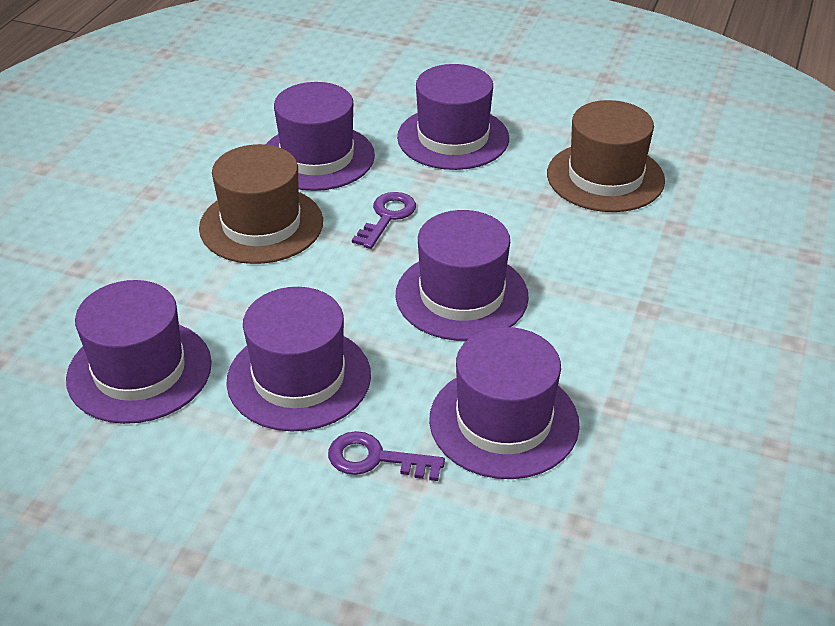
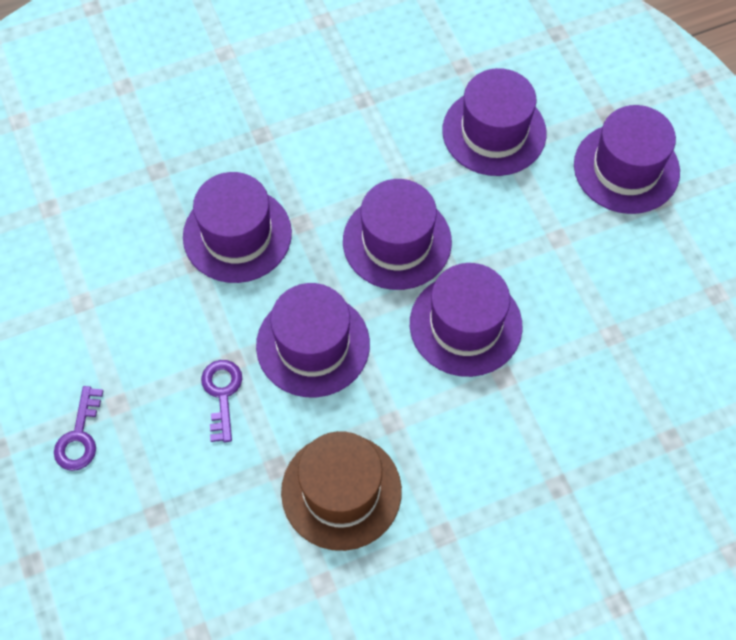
brown hat: 2 -> 1

